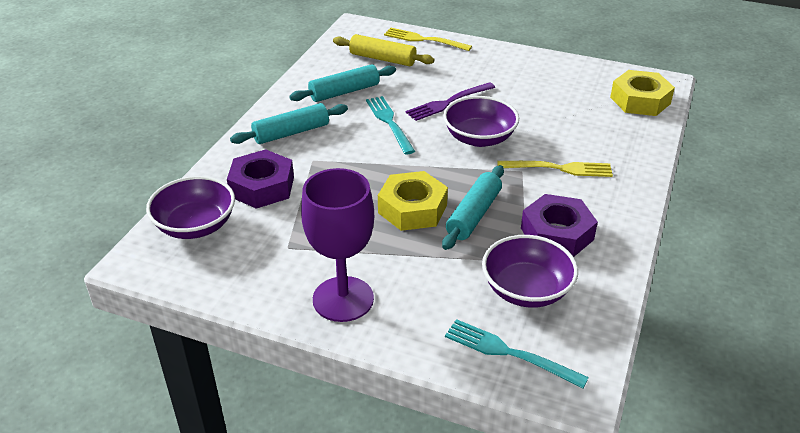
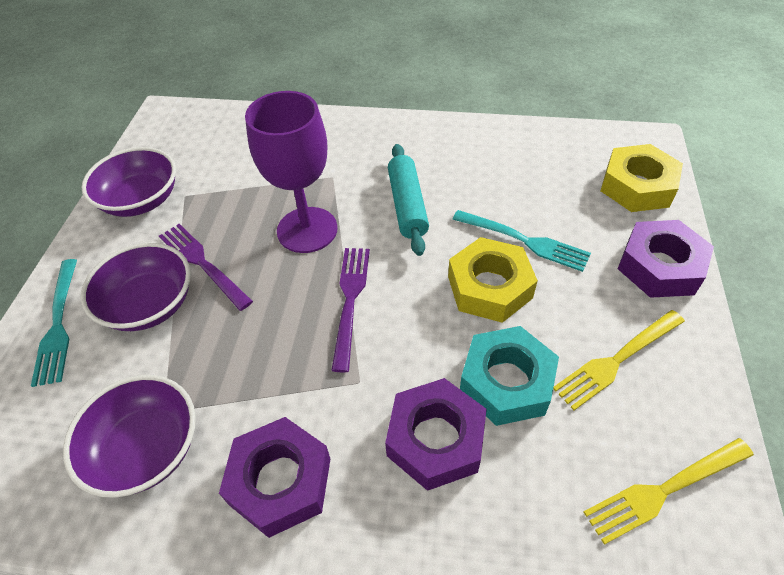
purple fork: 1 -> 2
purple nut: 2 -> 3
turquoise nut: 0 -> 1
turquoise rolling pin: 3 -> 1
yellow rolling pin: 1 -> 0

